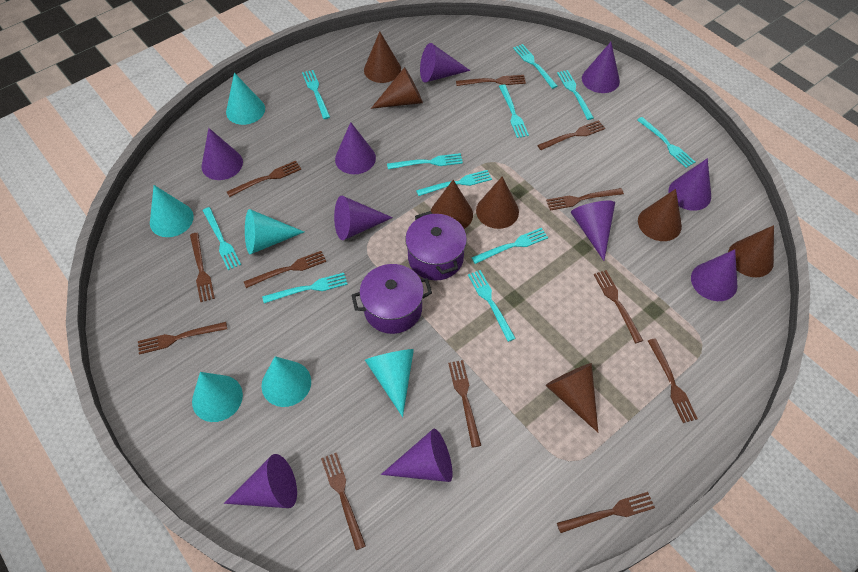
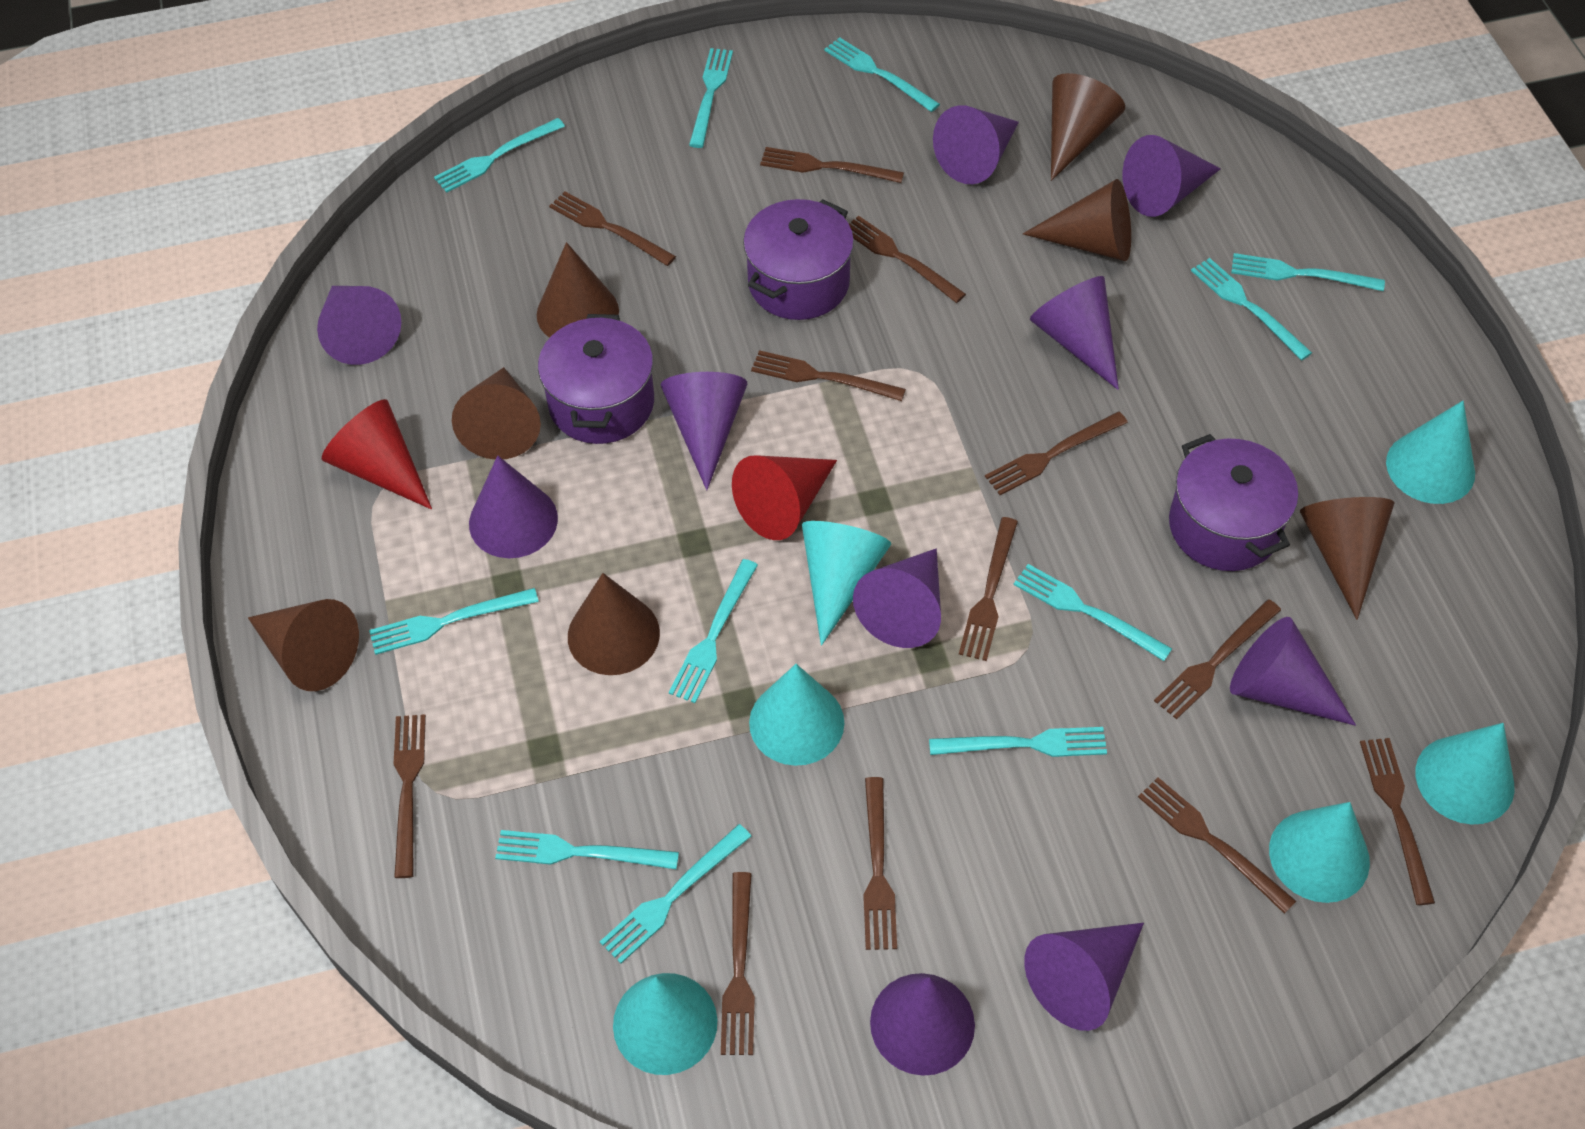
purple pot: 2 -> 3
red cone: 0 -> 2

